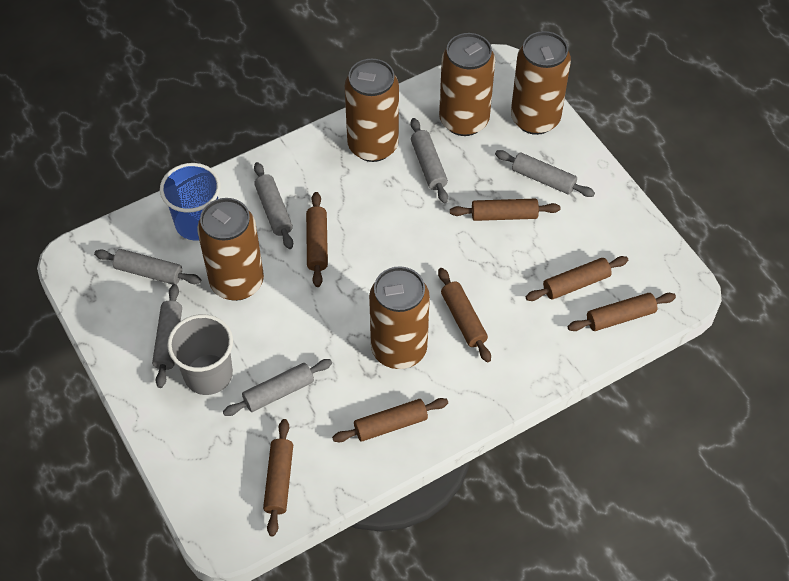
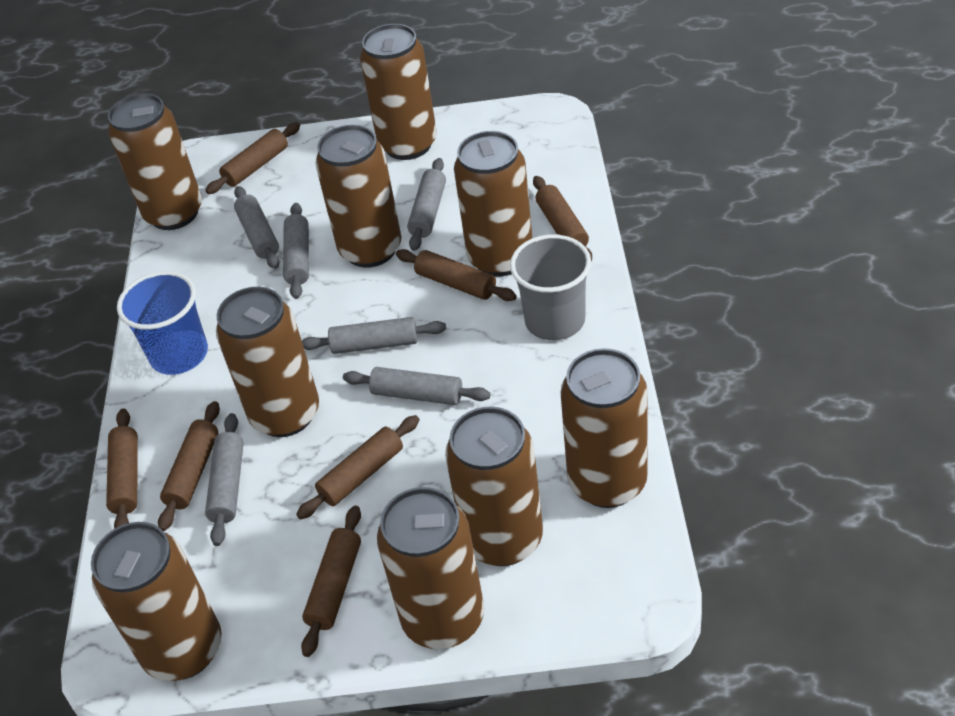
brown can: 5 -> 9

